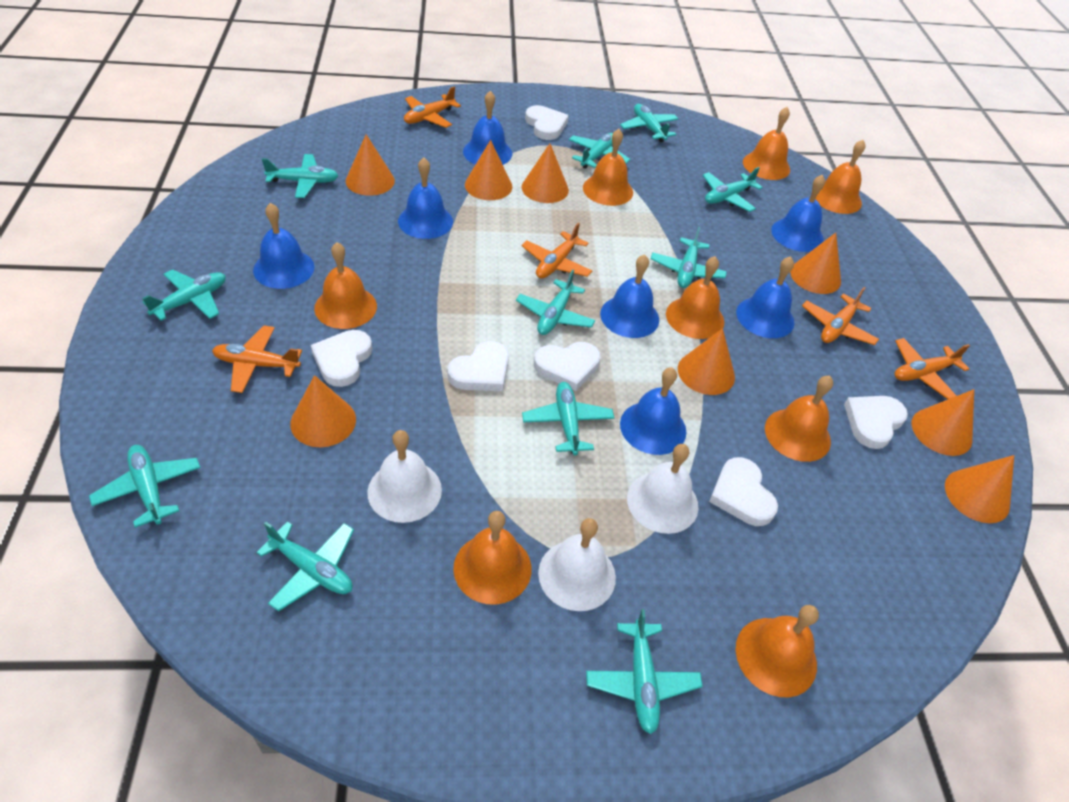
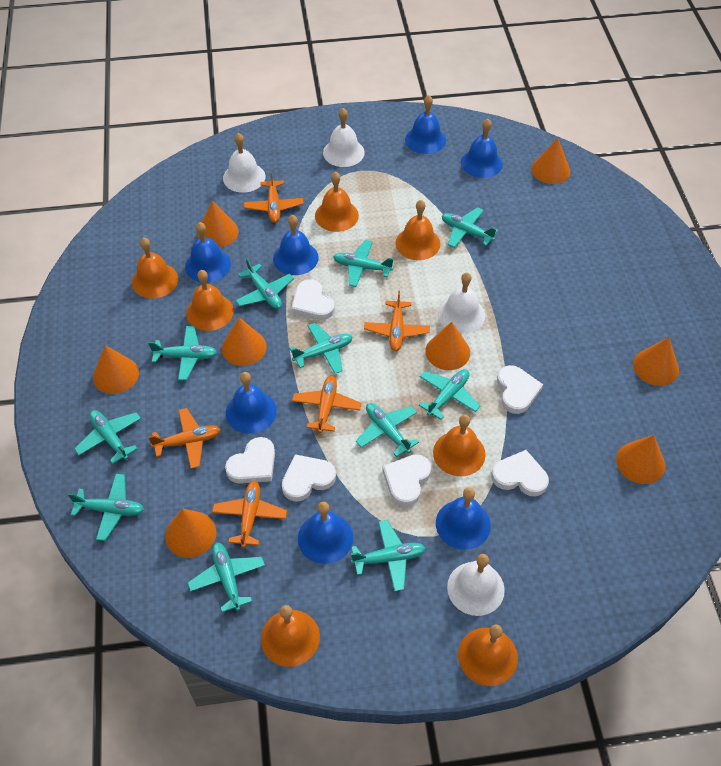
orange bell: 8 -> 7
white bell: 3 -> 4

